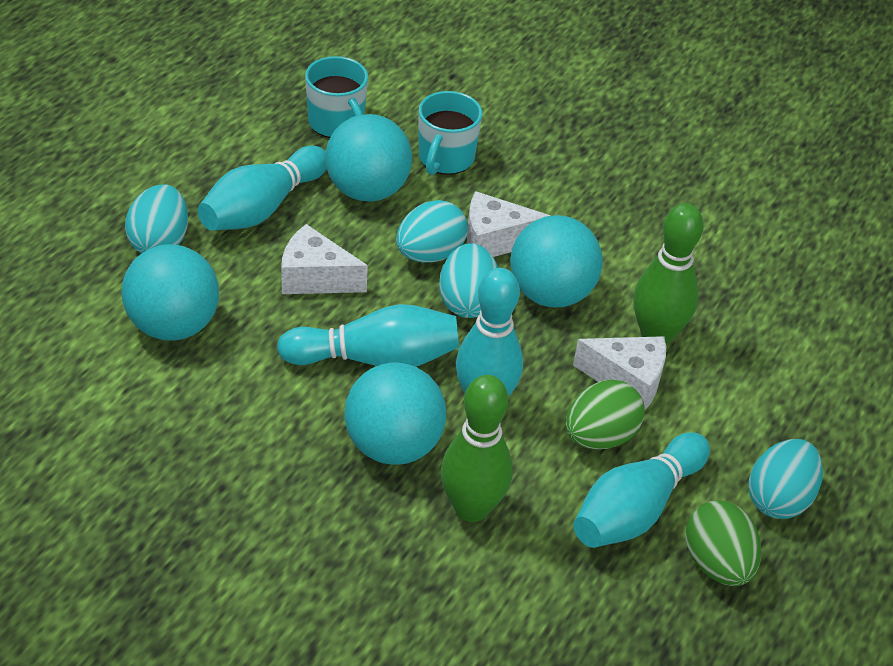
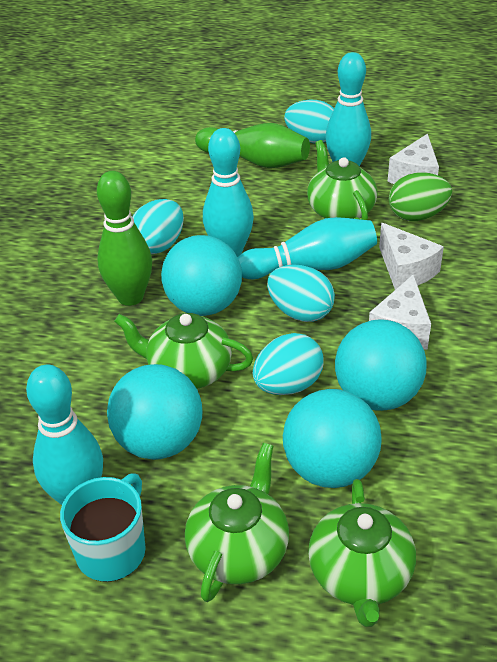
green egg: 2 -> 1
green teapot: 0 -> 4
turquoise mug: 2 -> 1

